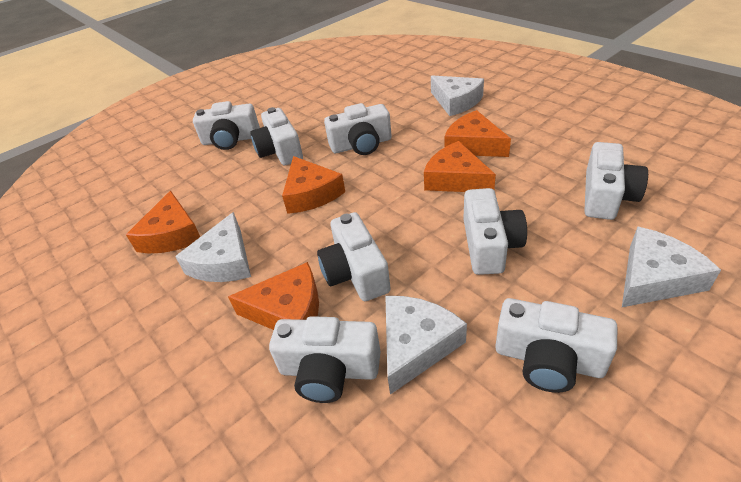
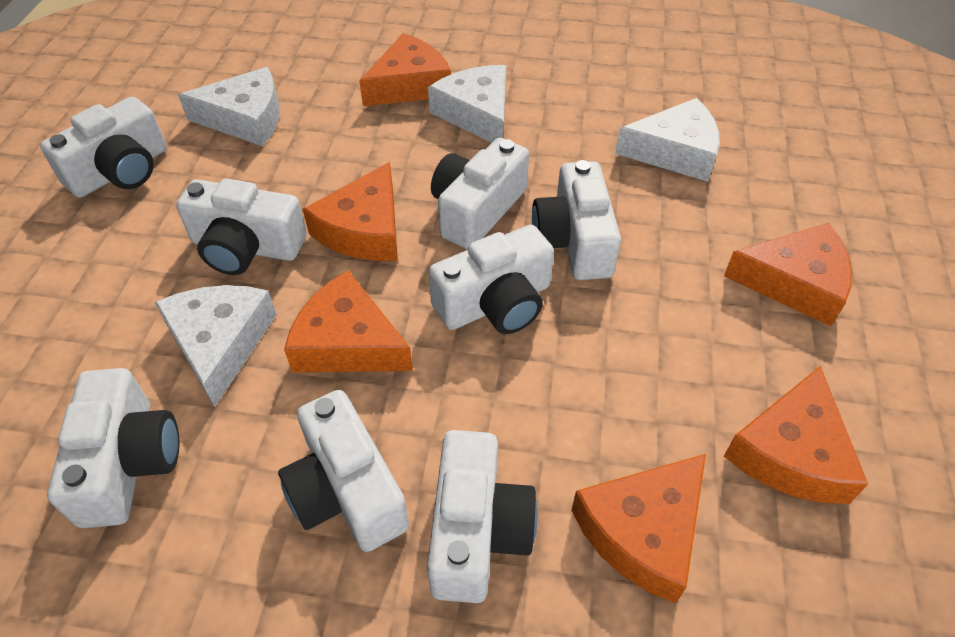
orange cheese: 5 -> 6

